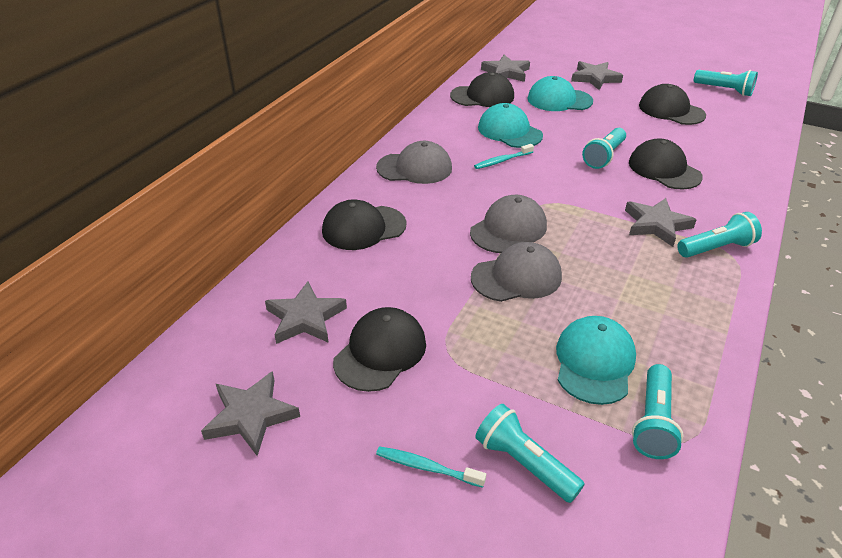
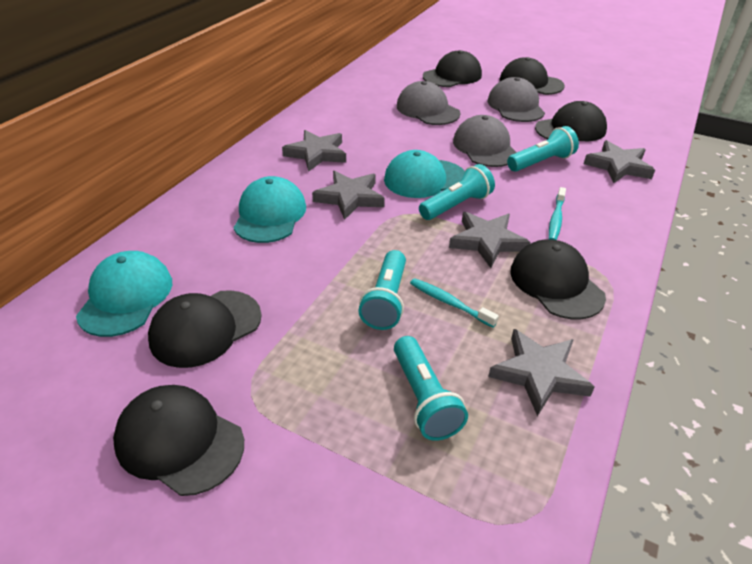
black cap: 5 -> 6
turquoise flashlight: 5 -> 4

